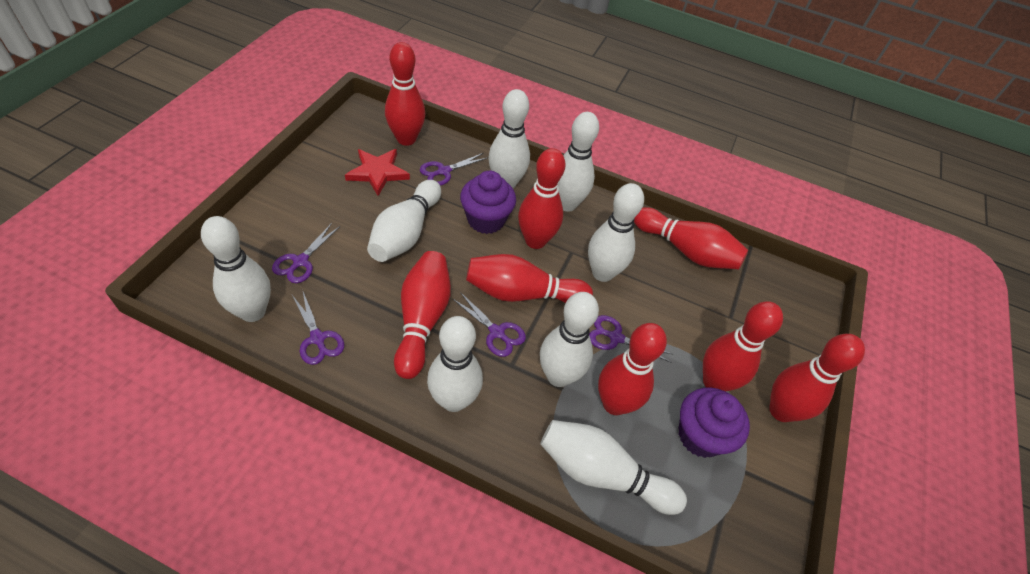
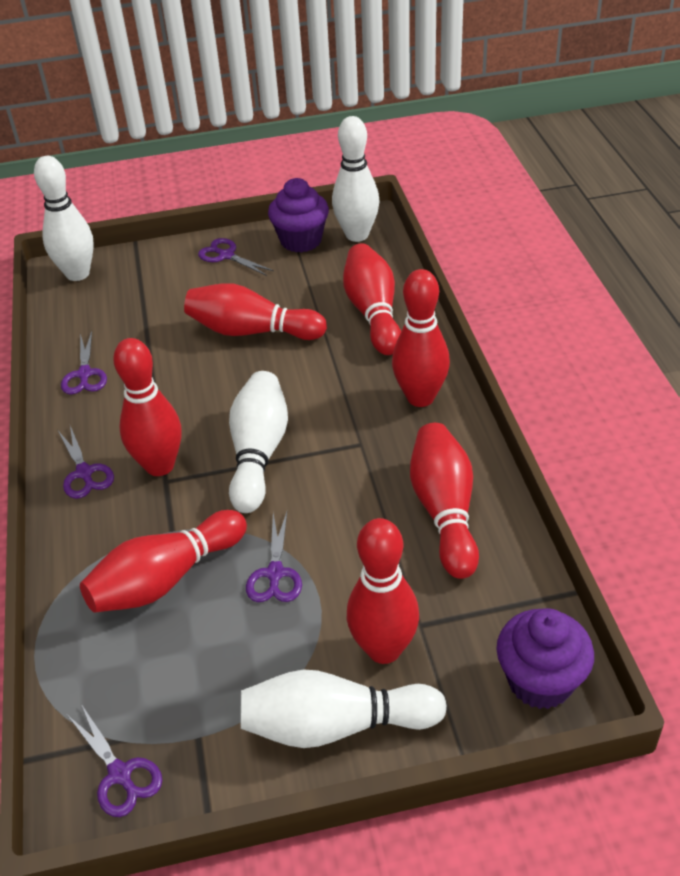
red bowling pin: 8 -> 7
red star: 1 -> 0
white bowling pin: 8 -> 4

